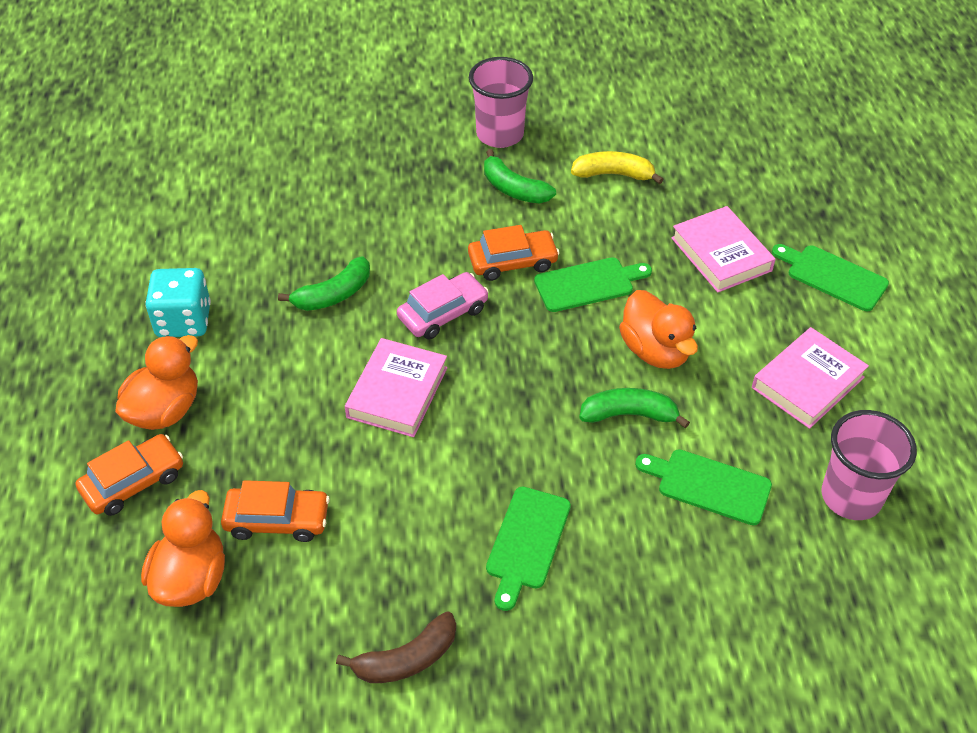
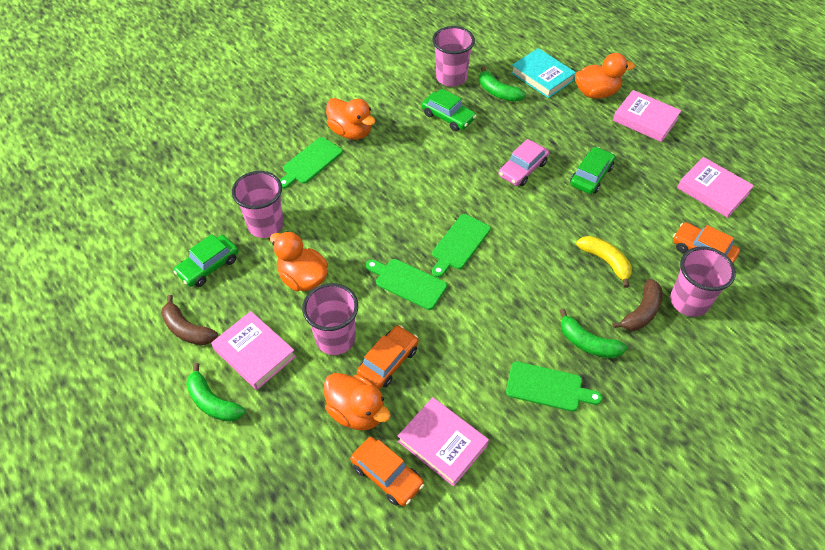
brown banana: 1 -> 2
green car: 0 -> 3
orange duck: 3 -> 4
pink book: 3 -> 4
pink cup: 2 -> 4
turquoise book: 0 -> 1
turquoise dice: 1 -> 0

